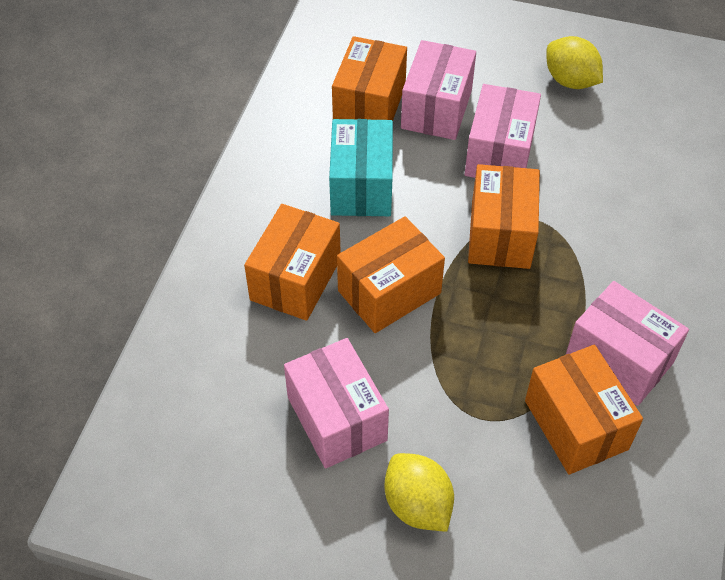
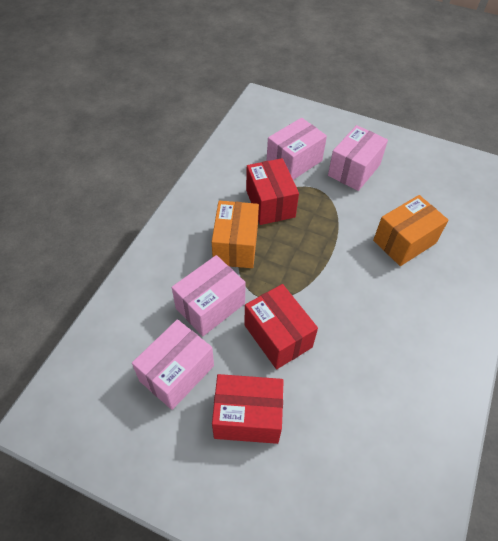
orange box: 5 -> 2
red box: 0 -> 3
turquoise box: 1 -> 0
yellow lemon: 2 -> 0

